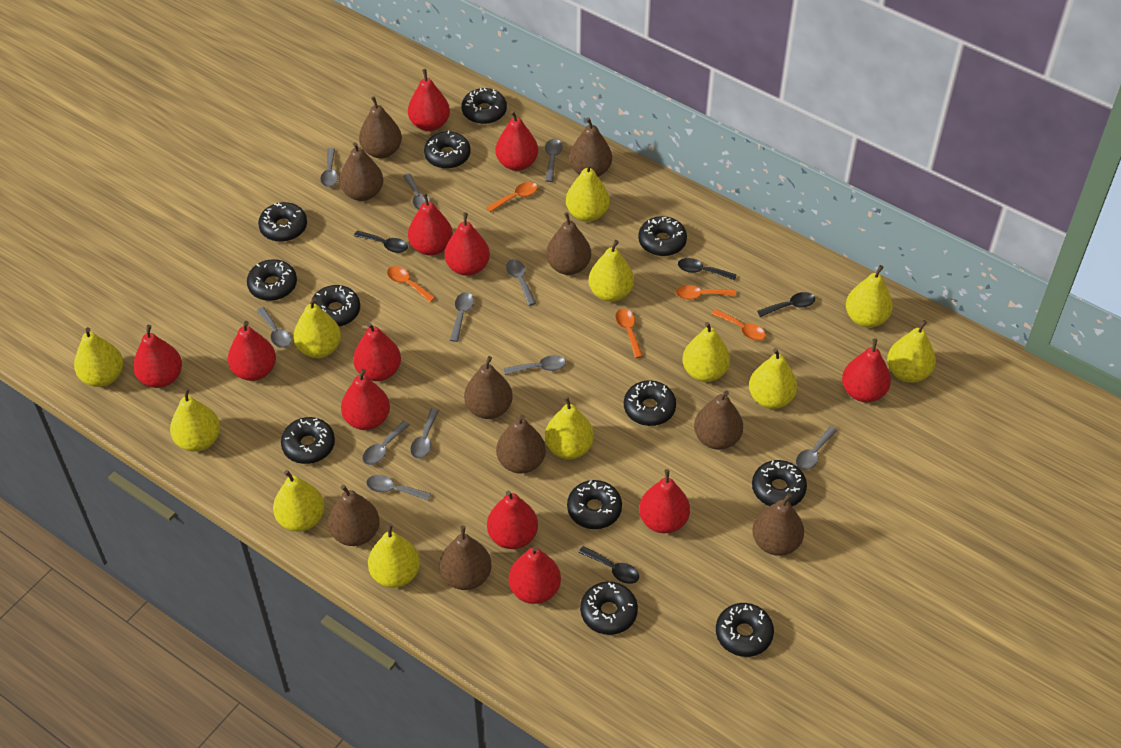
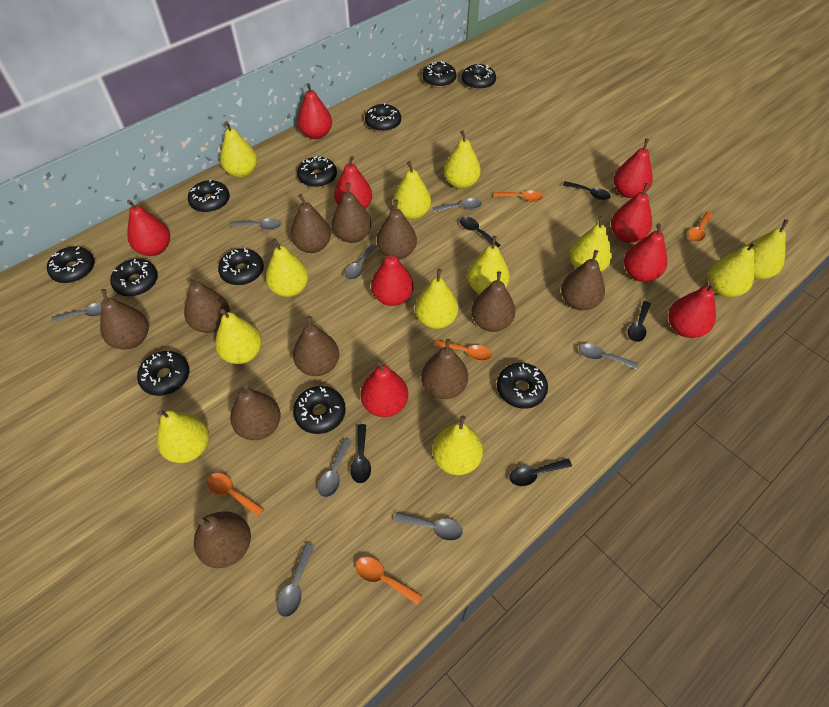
black donut: 12 -> 11
black spoon: 4 -> 5
brown pear: 10 -> 11
grey spoon: 11 -> 8
red pear: 12 -> 9

